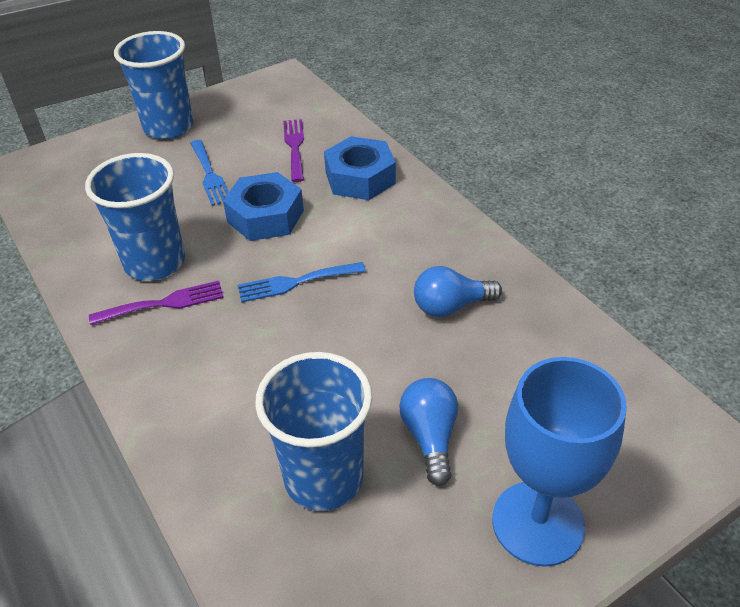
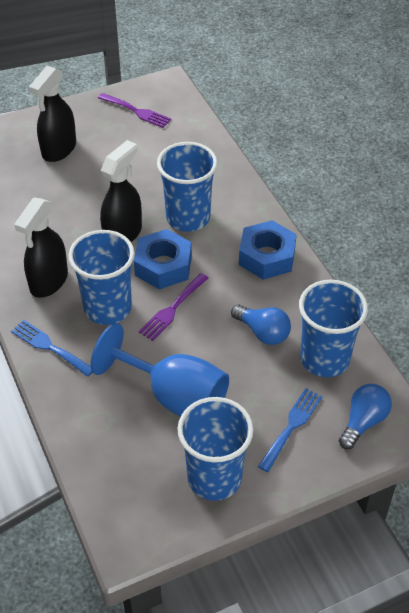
black spray bottle: 0 -> 3
blue cup: 3 -> 4

